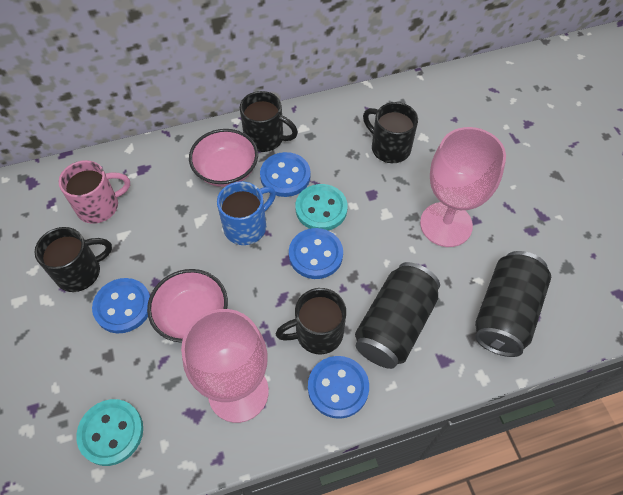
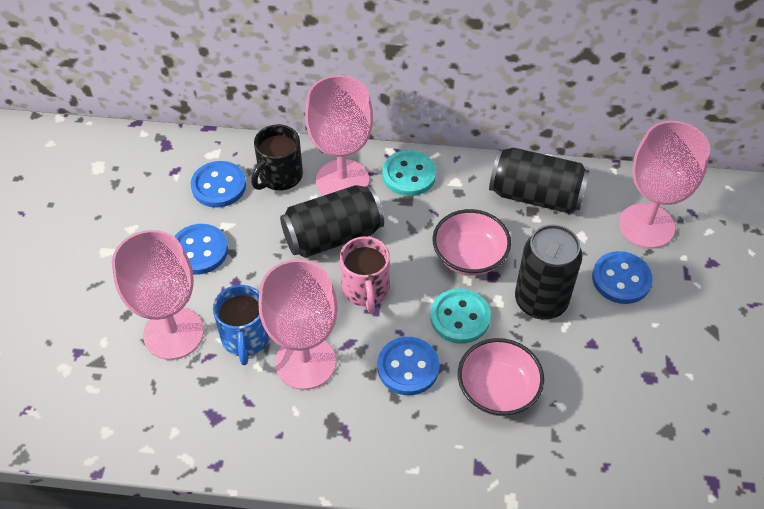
black can: 2 -> 3
black mug: 4 -> 1
pink goblet: 2 -> 4

